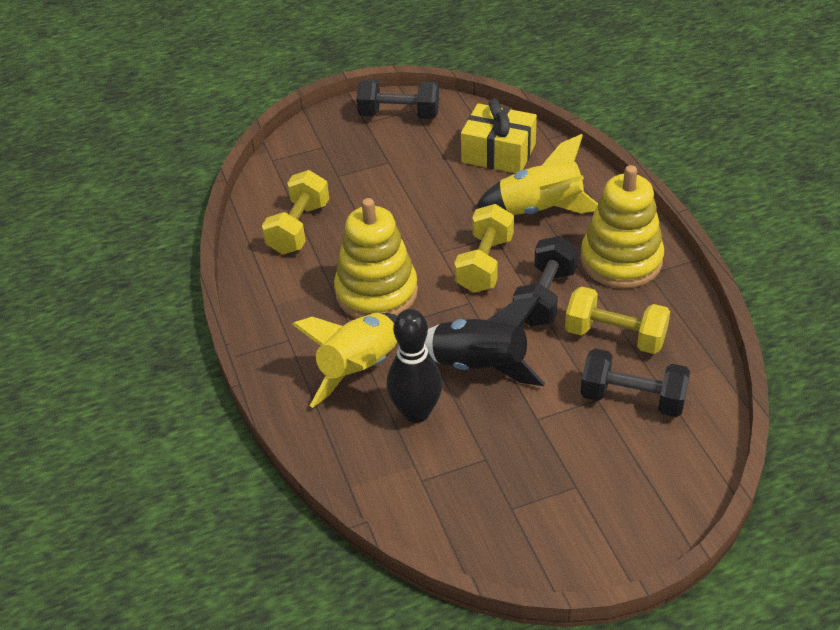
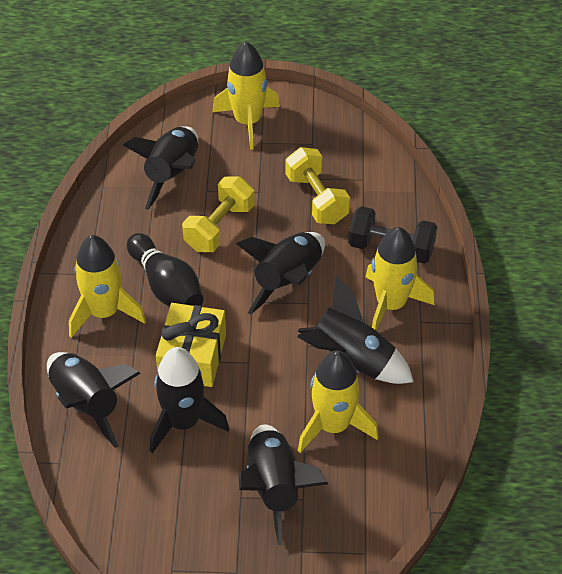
black dumbbell: 3 -> 1
black rocket: 1 -> 6
yellow dumbbell: 3 -> 2
yellow rocket: 2 -> 4
yellow stacking toy: 2 -> 0

